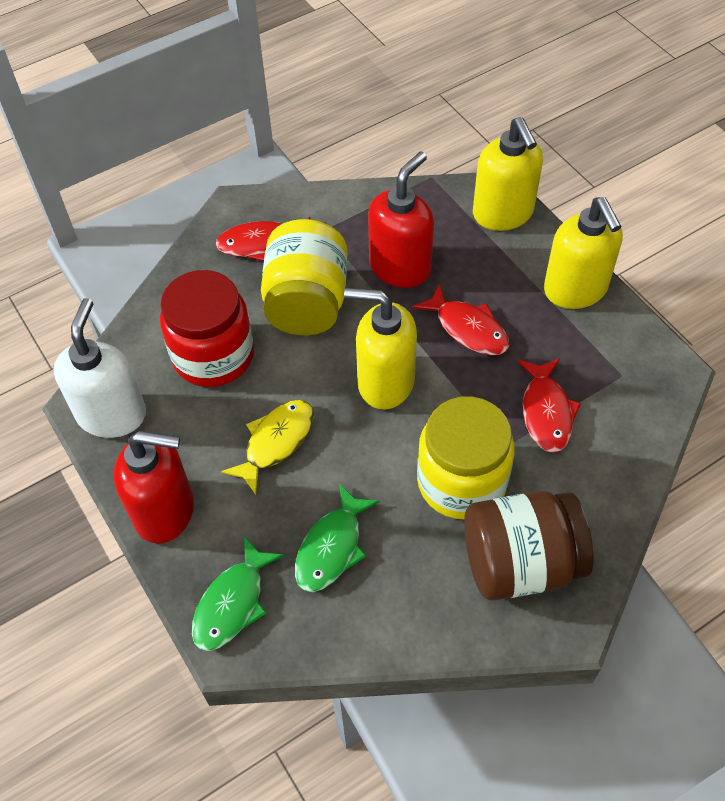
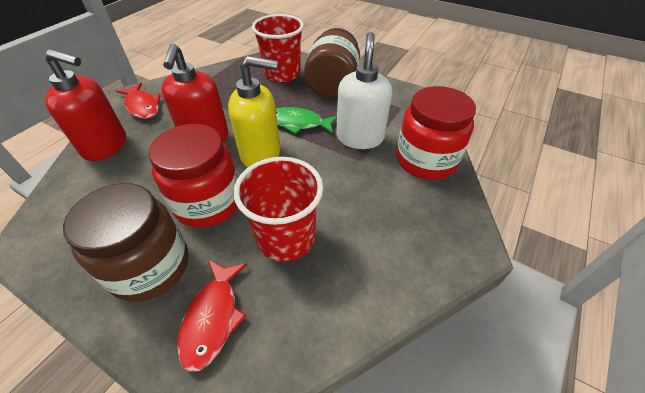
brown jar: 1 -> 2
green fish: 2 -> 1
red cup: 0 -> 2
red fish: 3 -> 2
red jar: 1 -> 2
yellow fish: 1 -> 0
yellow jar: 2 -> 0
yellow soap dispenser: 3 -> 1

